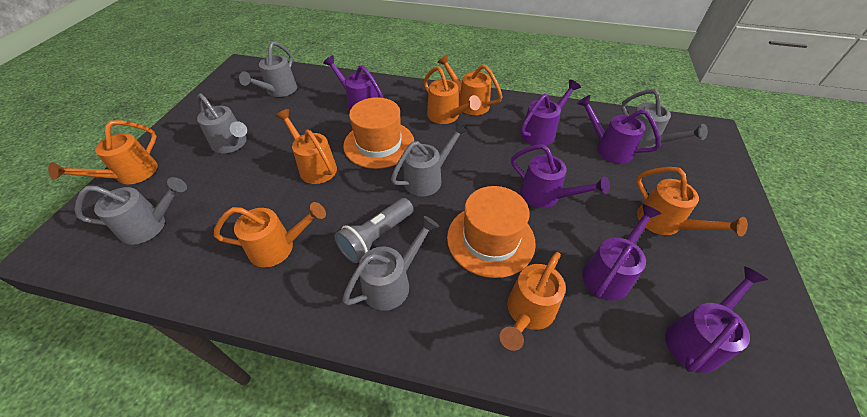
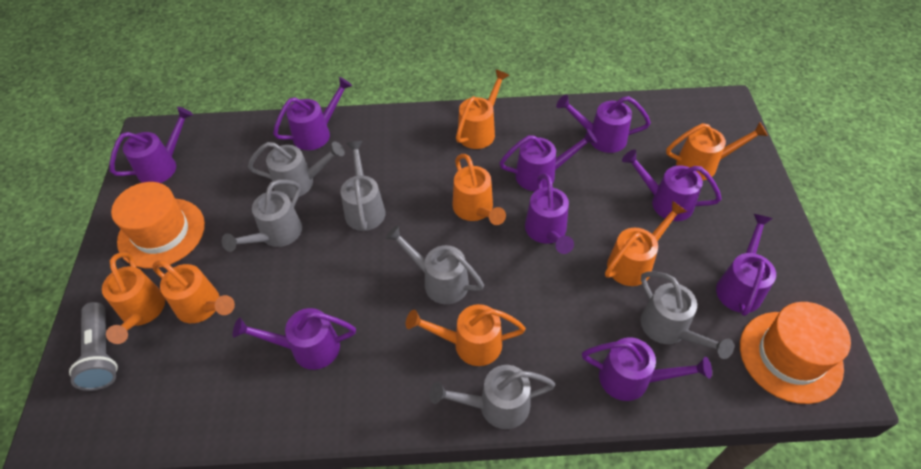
purple watering can: 6 -> 9

